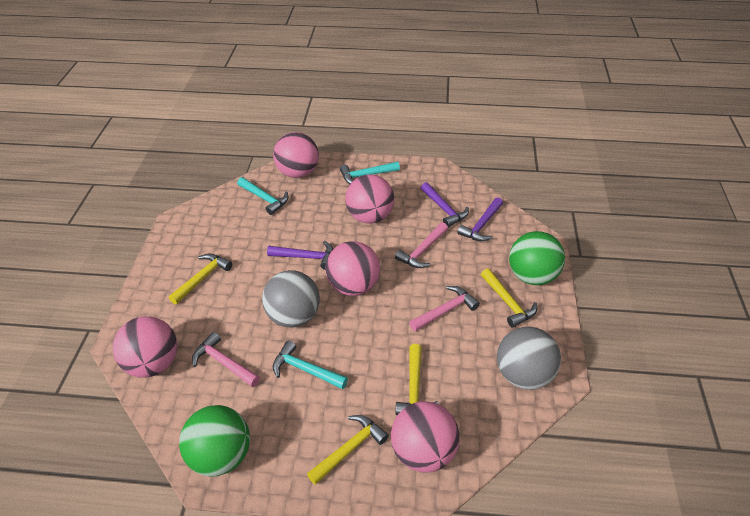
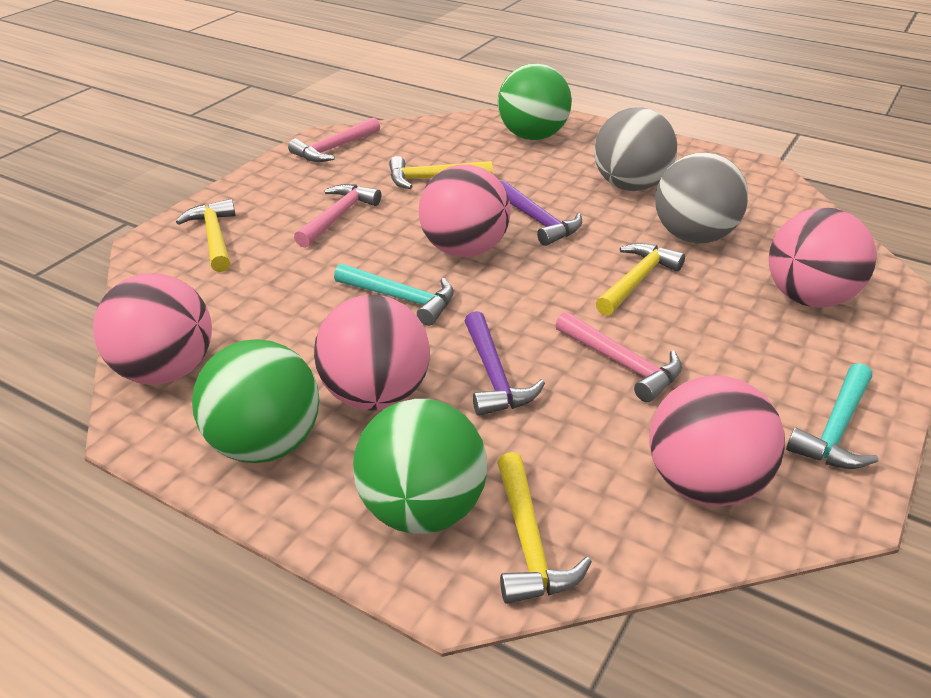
green ball: 2 -> 3
purple hammer: 3 -> 2
turquoise hammer: 3 -> 2

